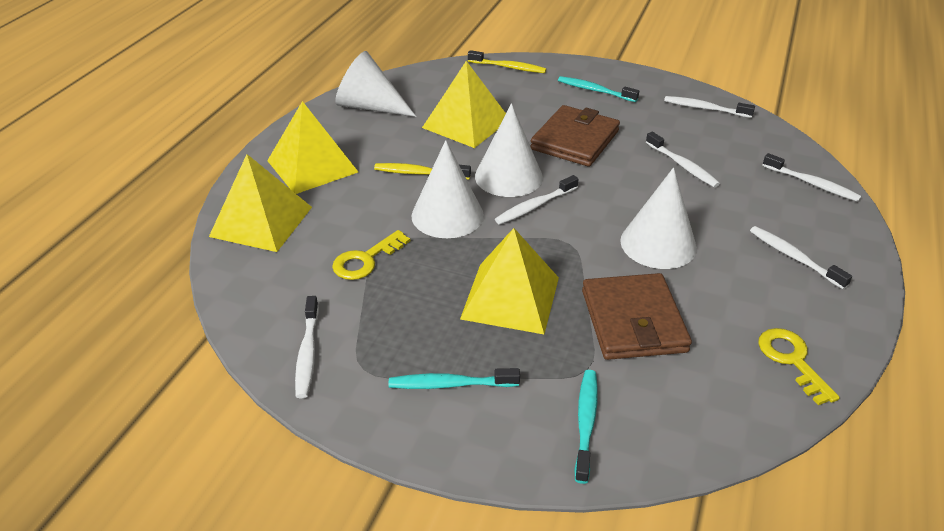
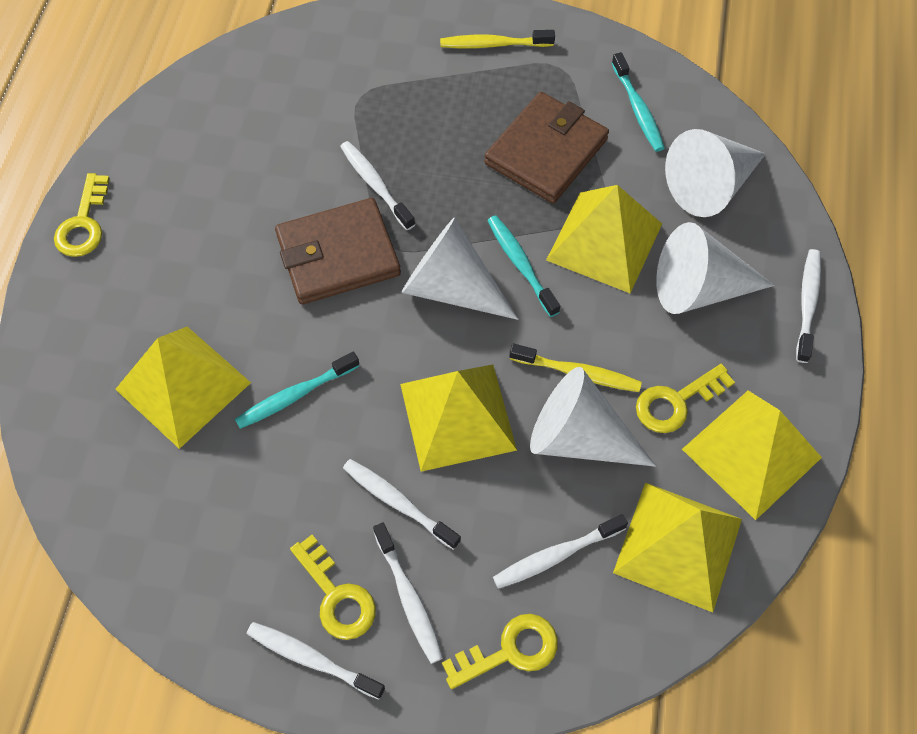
yellow key: 2 -> 4
yellow pyramid: 4 -> 5

